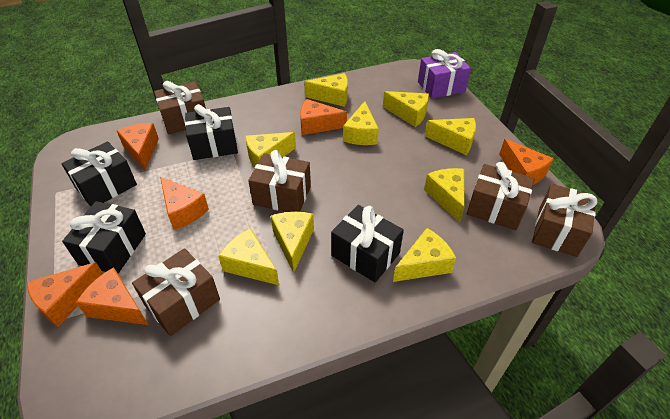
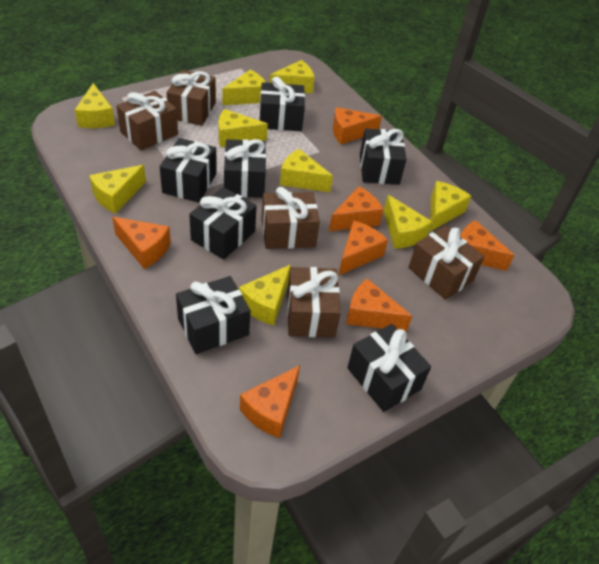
black gift: 4 -> 7
orange cheese: 6 -> 7
purple gift: 1 -> 0

